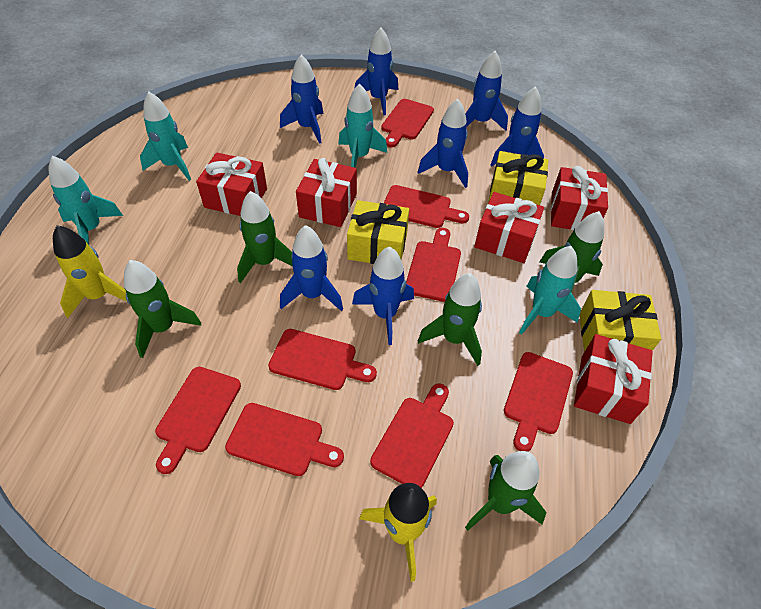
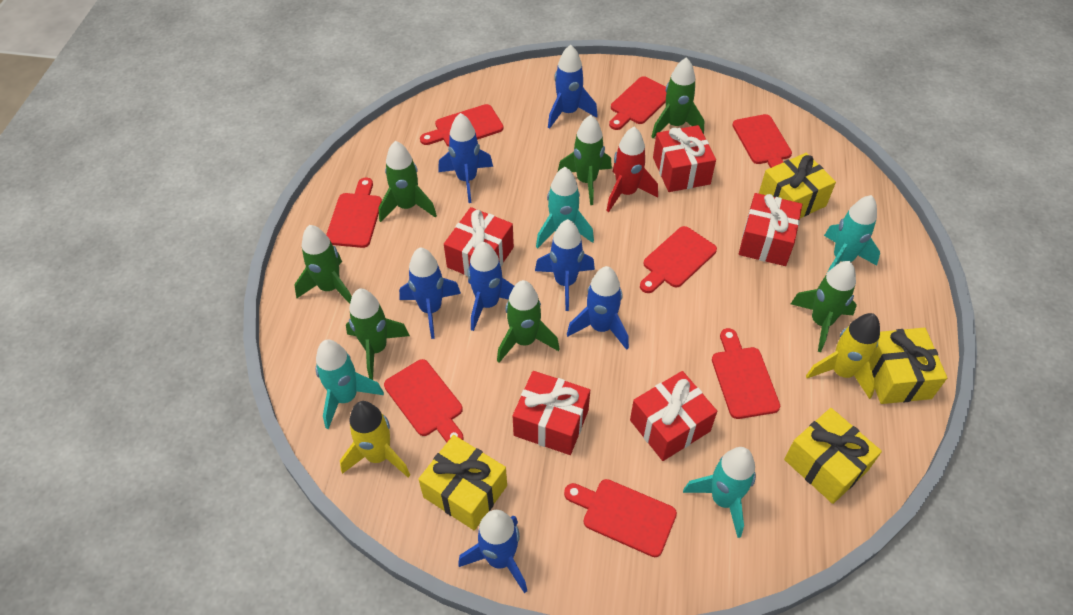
green rocket: 5 -> 7
red rocket: 0 -> 1
yellow gift: 3 -> 4

